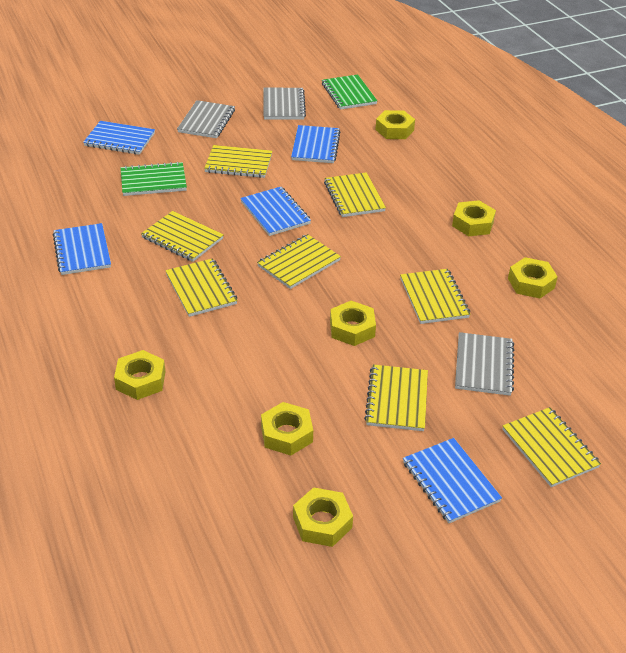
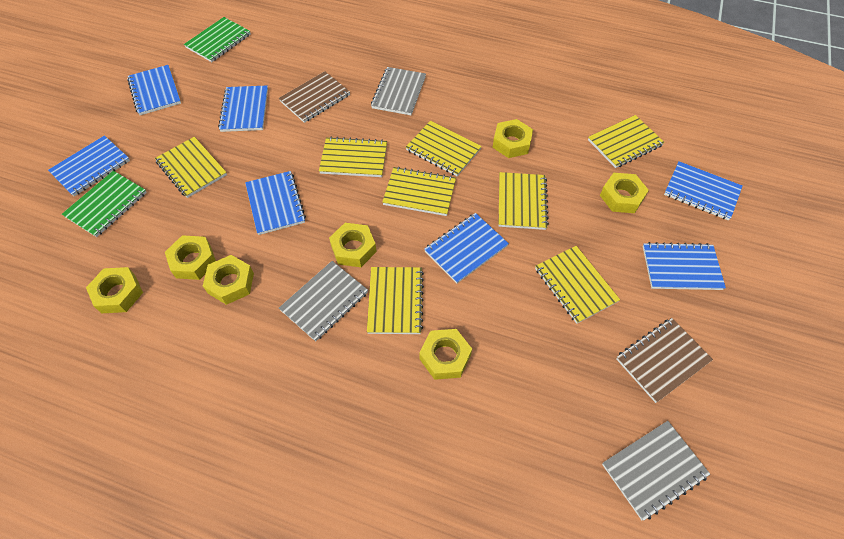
blue notebook: 5 -> 7
brown notebook: 0 -> 2

